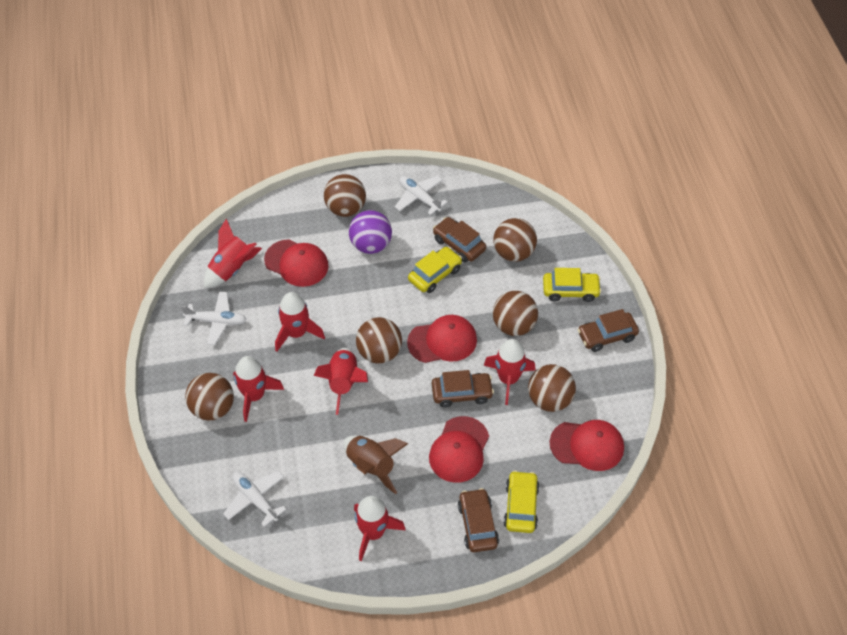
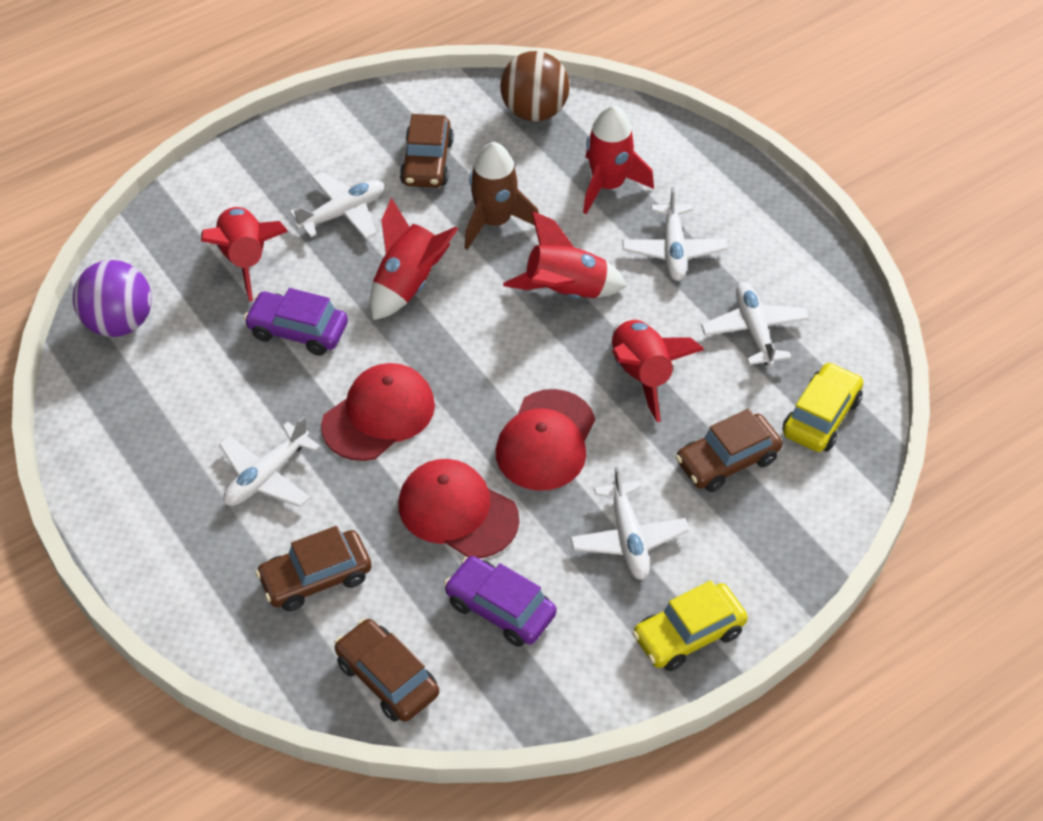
brown ball: 6 -> 1
purple car: 0 -> 2
red cap: 4 -> 3
red rocket: 6 -> 5
white plane: 3 -> 5
yellow car: 3 -> 2

